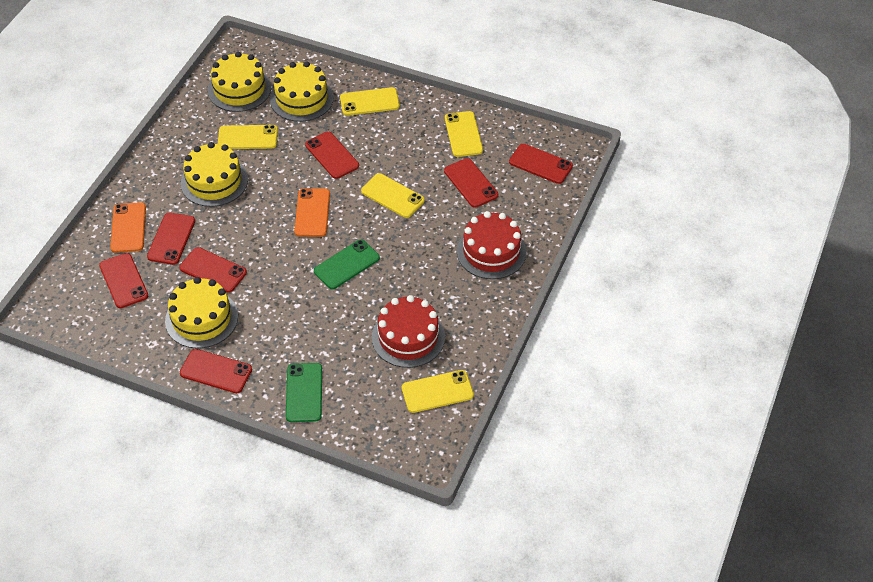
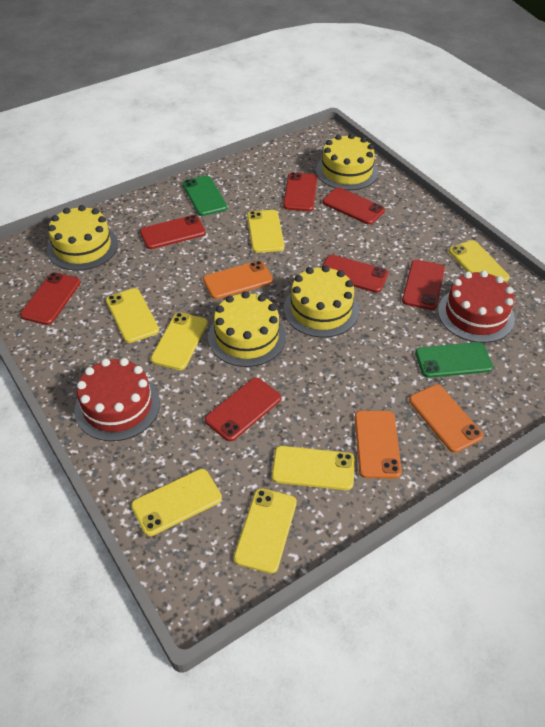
orange phone: 2 -> 3
yellow phone: 5 -> 7

